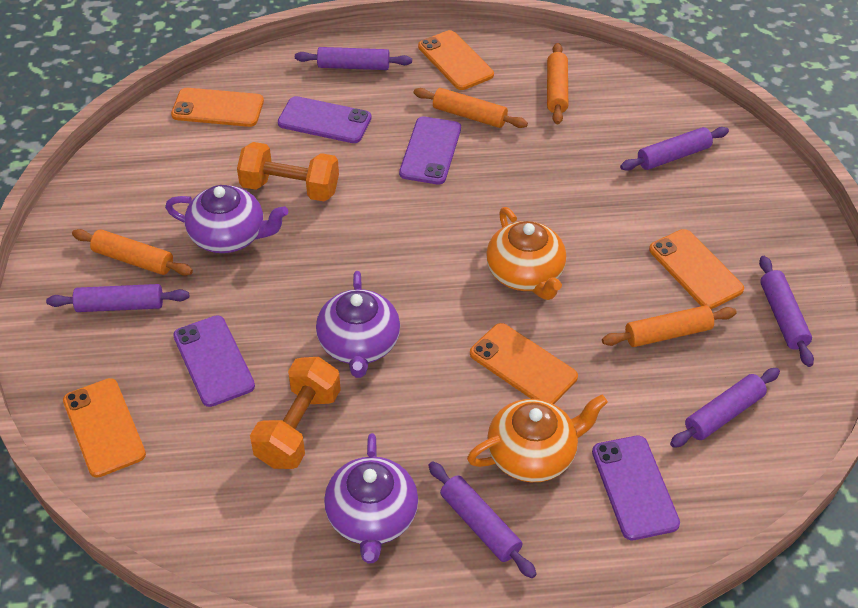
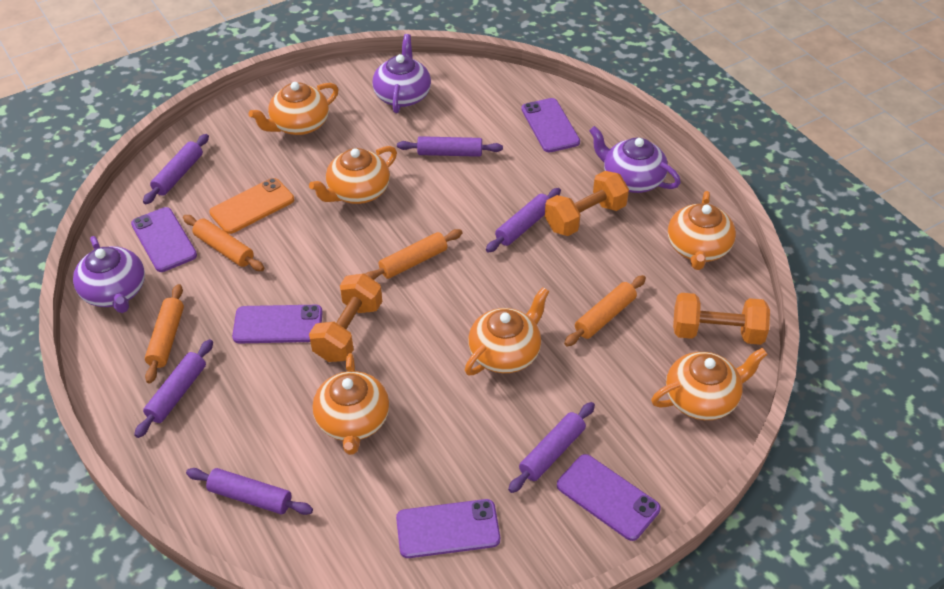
orange dumbbell: 2 -> 3
orange phone: 5 -> 1
orange teapot: 2 -> 6
purple phone: 4 -> 5

